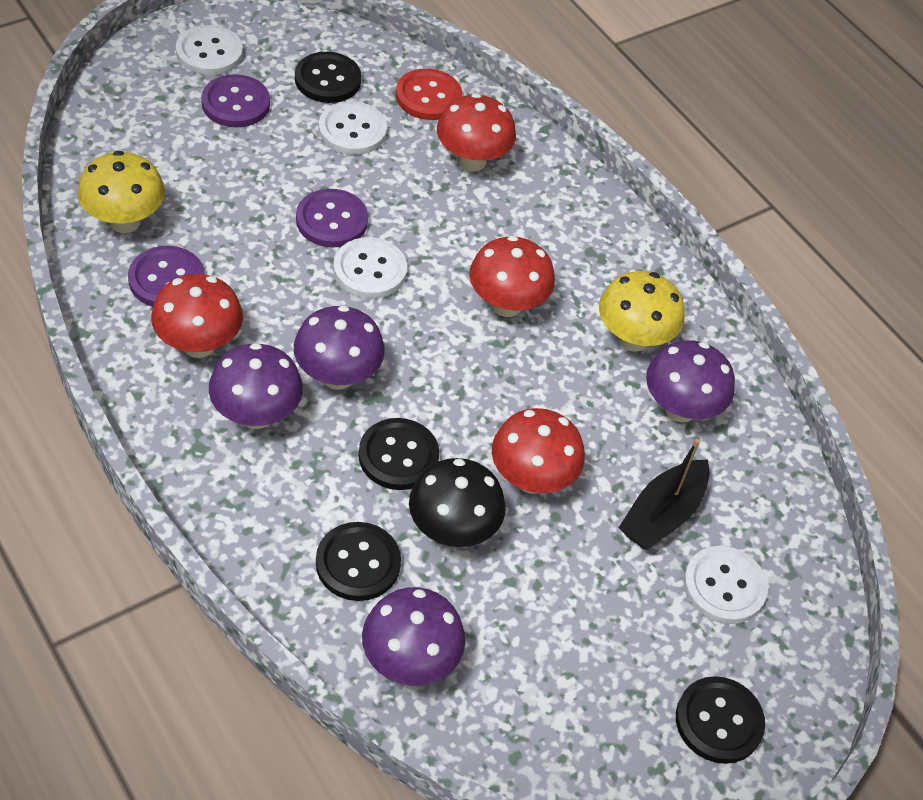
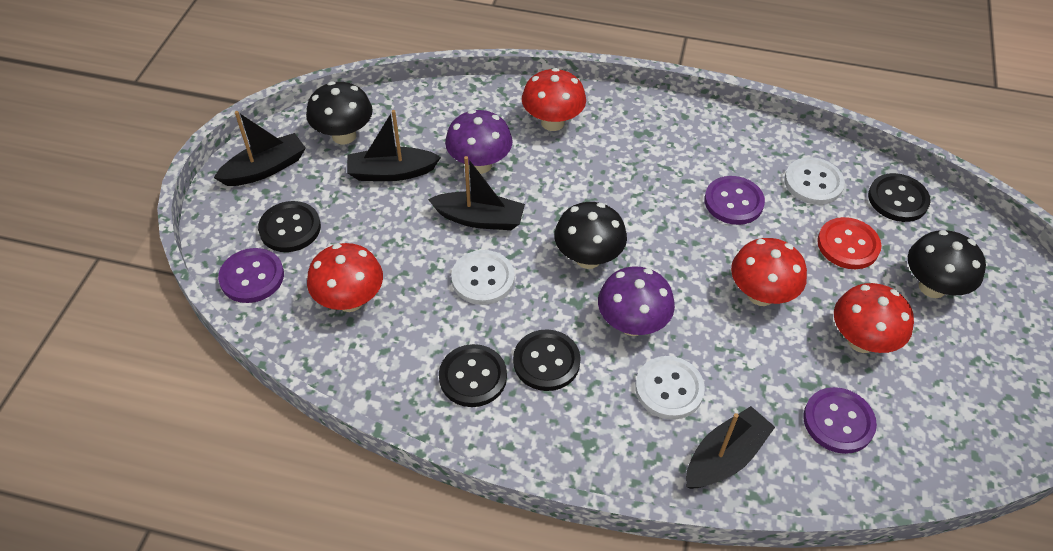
black boat: 1 -> 4
black mushroom: 1 -> 3
purple mushroom: 4 -> 2
white button: 4 -> 3
yellow mushroom: 2 -> 0

